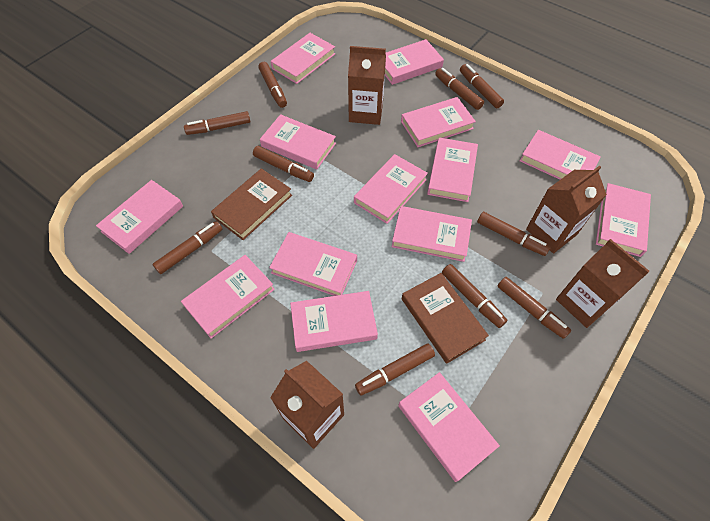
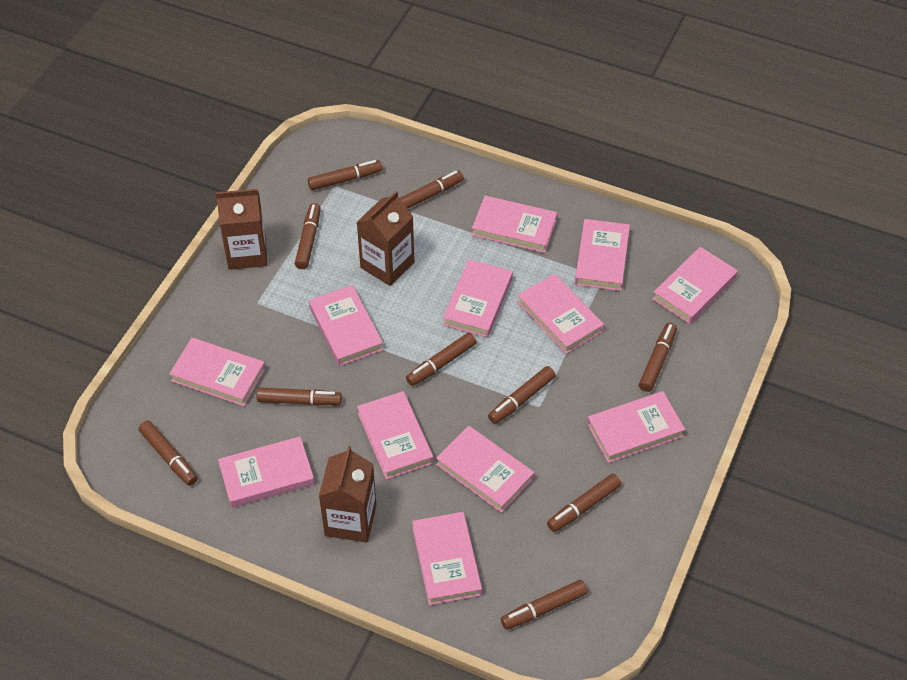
brown book: 2 -> 0
brown carton: 4 -> 3
pink book: 14 -> 12

